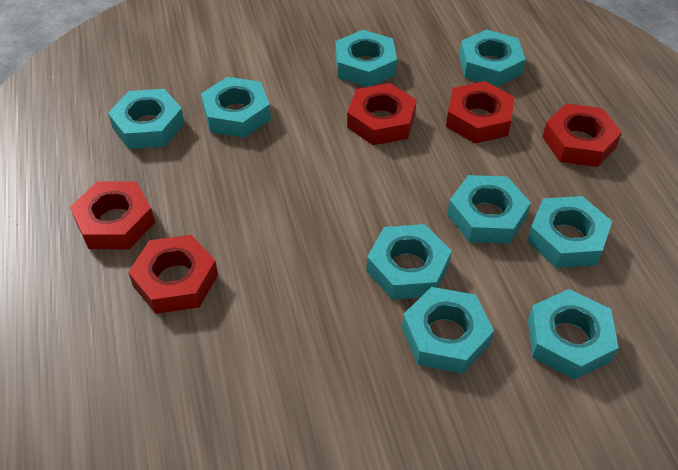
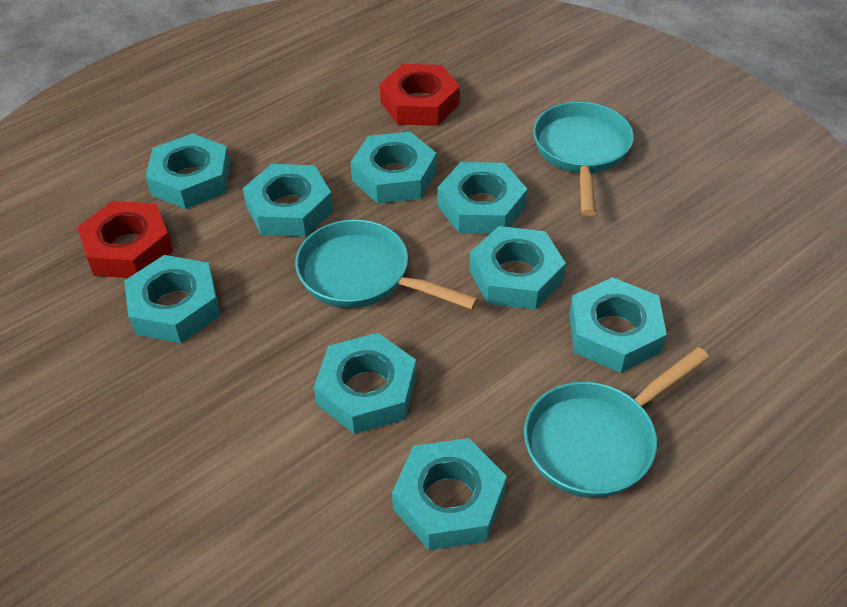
red nut: 5 -> 2
turquoise pan: 0 -> 3

